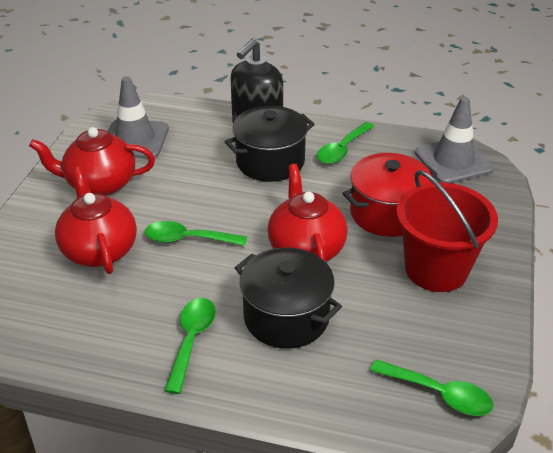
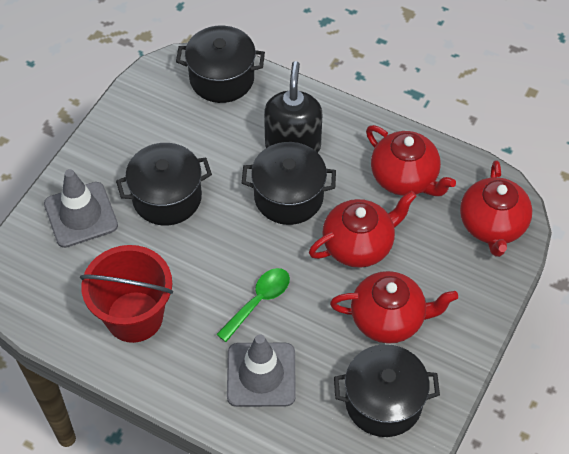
black pot: 2 -> 4
green spoon: 4 -> 1
red pot: 1 -> 0
red teapot: 3 -> 4

